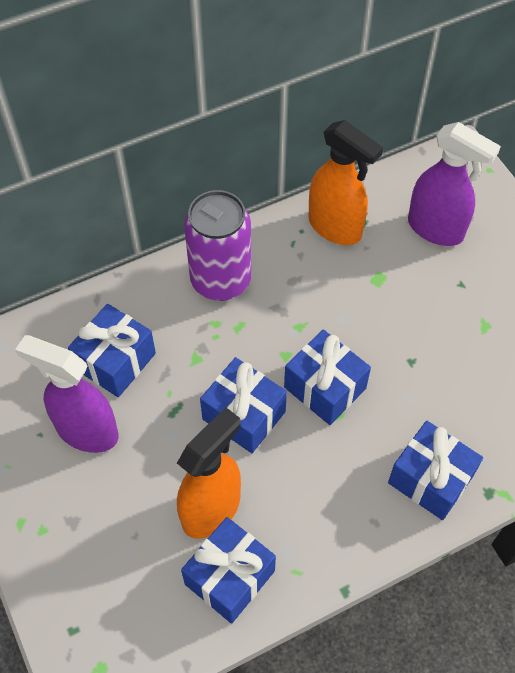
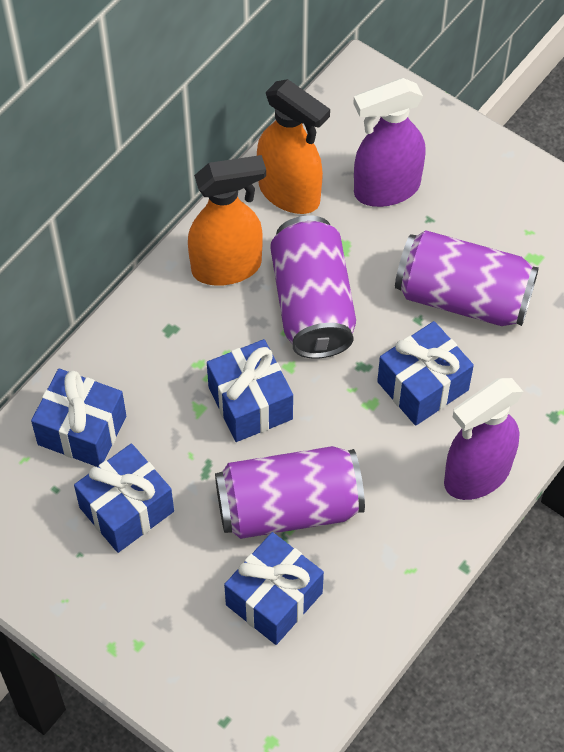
purple can: 1 -> 3

